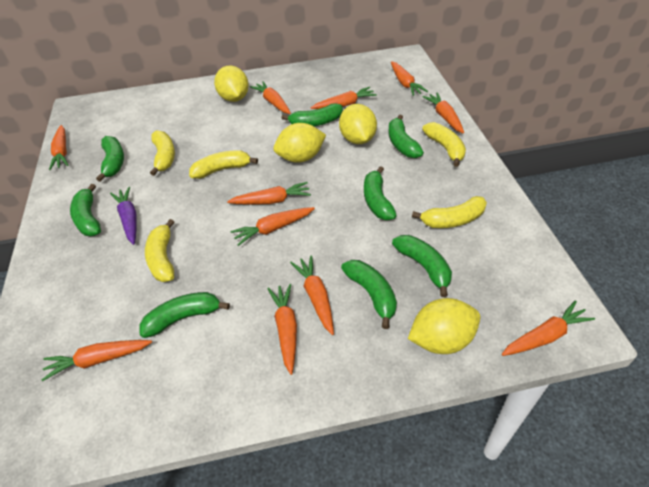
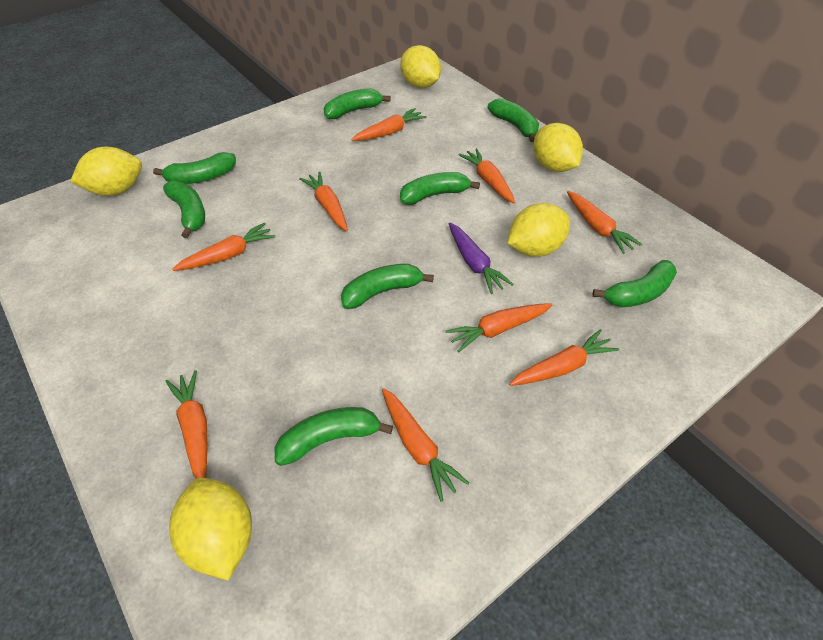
orange carrot: 11 -> 9
yellow banana: 5 -> 0
yellow lemon: 4 -> 5

